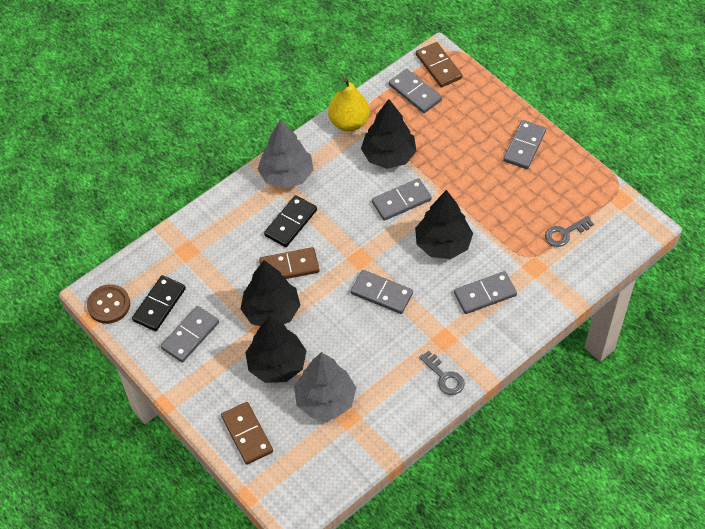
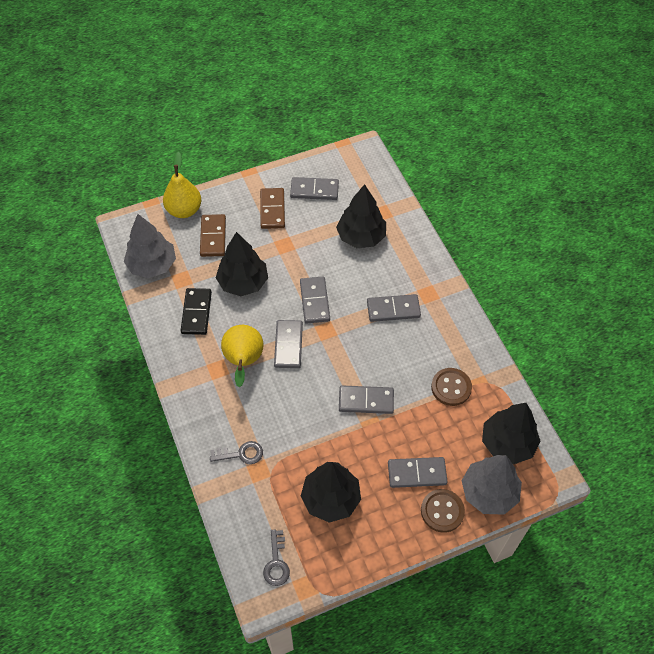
black domino: 2 -> 1
brown button: 1 -> 2
brown domino: 3 -> 2
yellow pear: 1 -> 2

